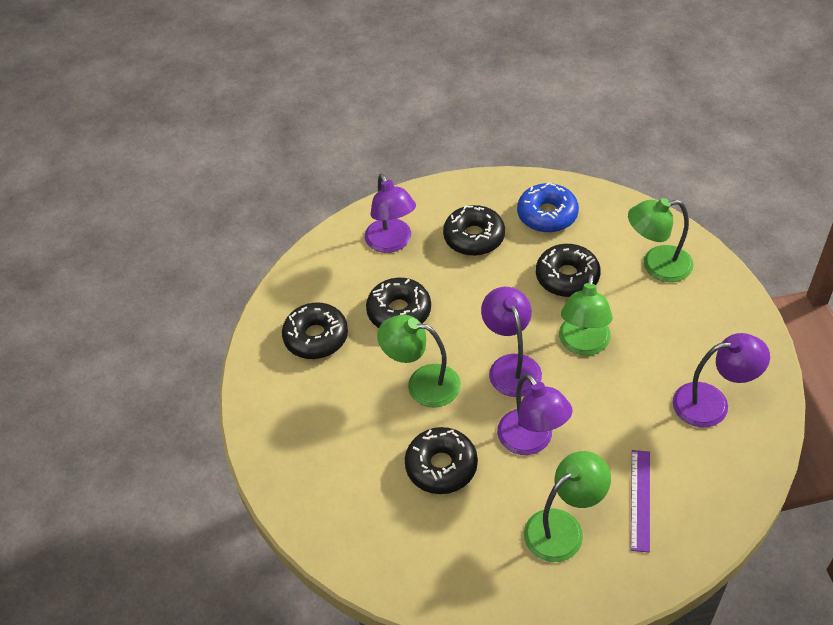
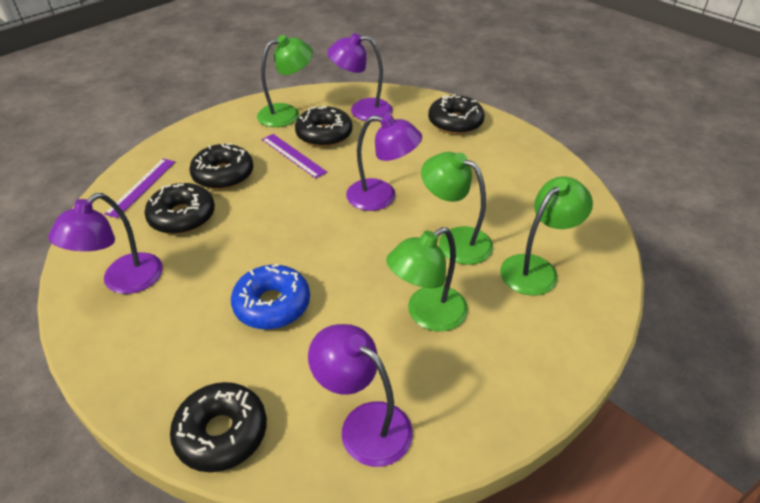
purple ruler: 1 -> 2

